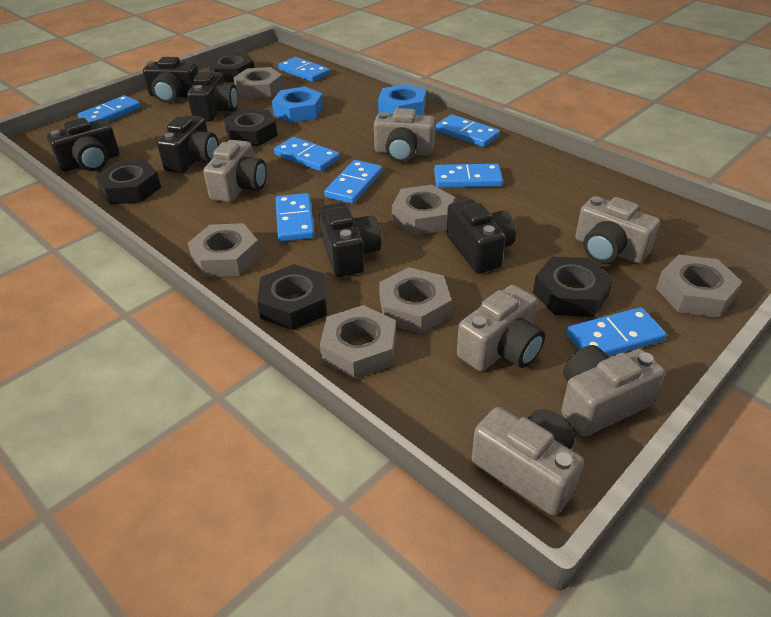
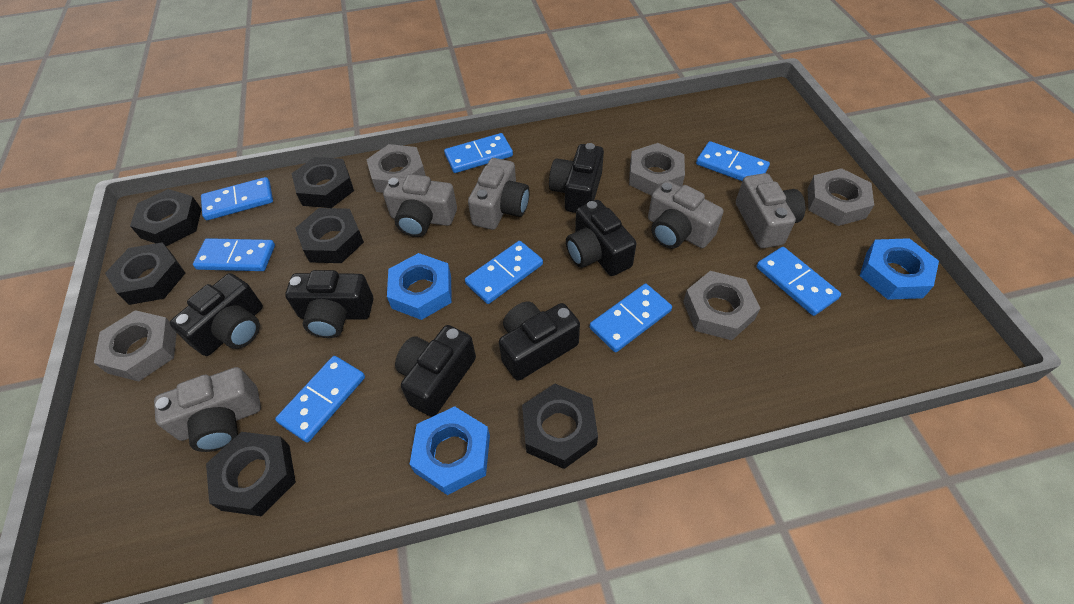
black nut: 5 -> 6
blue nut: 2 -> 3
grey camera: 6 -> 5
grey nut: 6 -> 5

